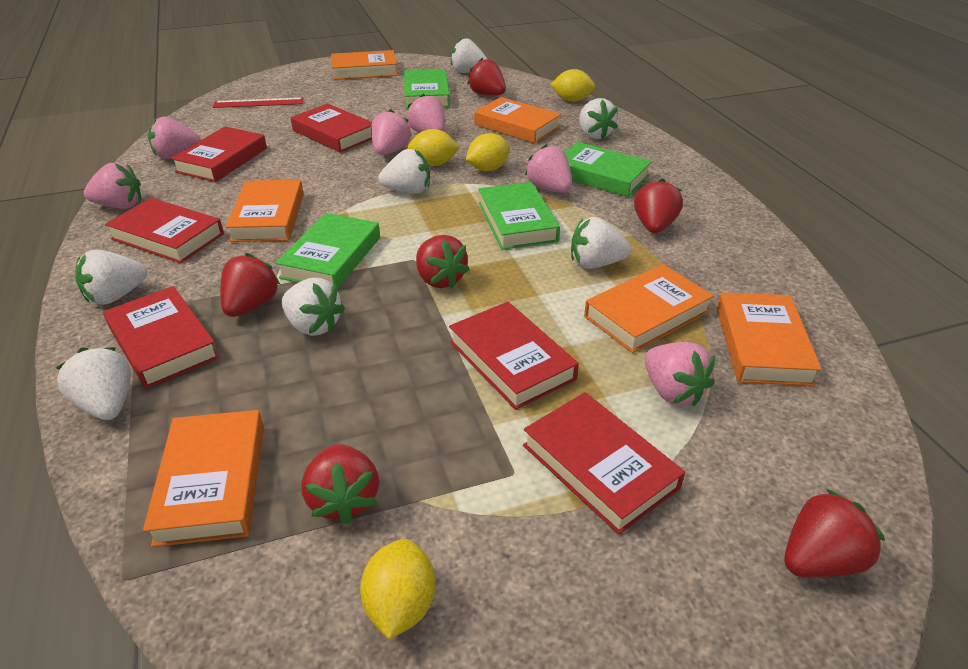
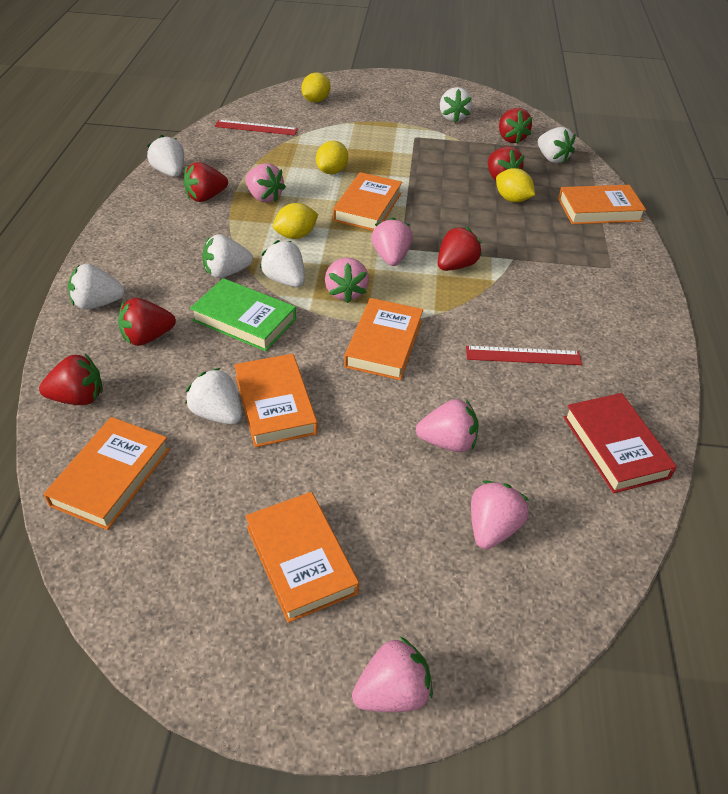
green book: 4 -> 1
red book: 6 -> 1
red ruler: 1 -> 2

